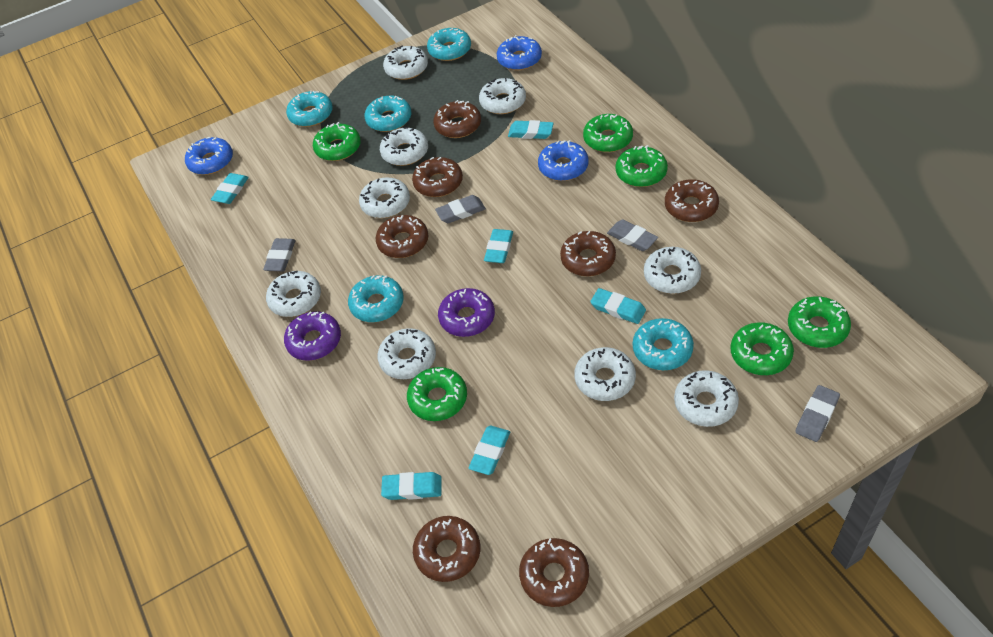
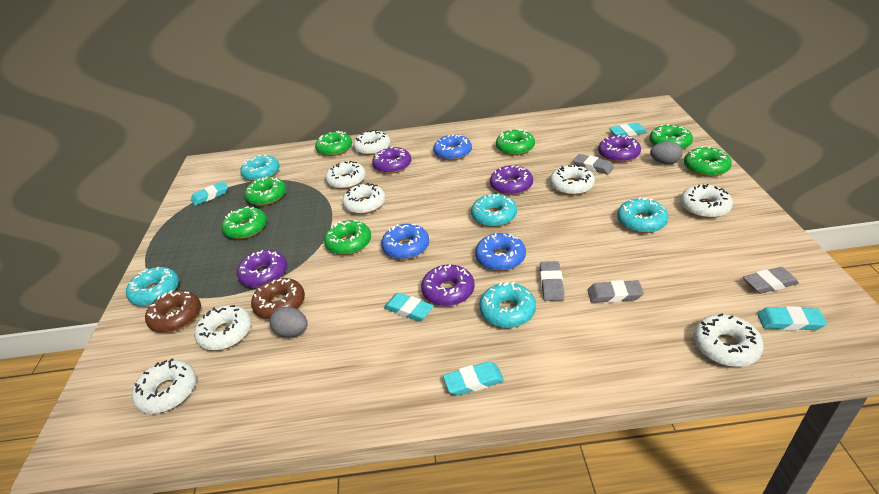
brown donut: 7 -> 2
green donut: 6 -> 7
grey egg: 0 -> 2
purple donut: 2 -> 5
turquoise eraser: 6 -> 5
white donut: 9 -> 8

